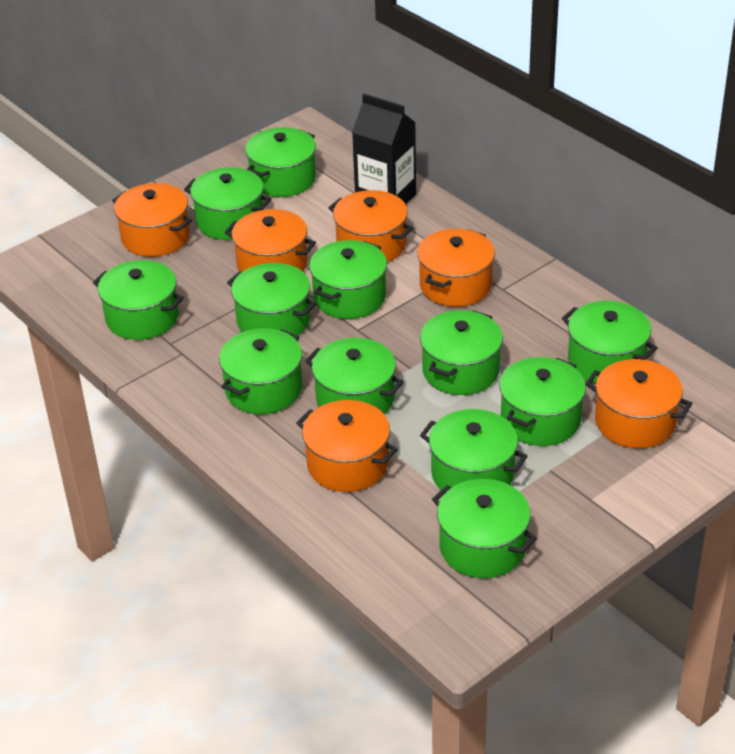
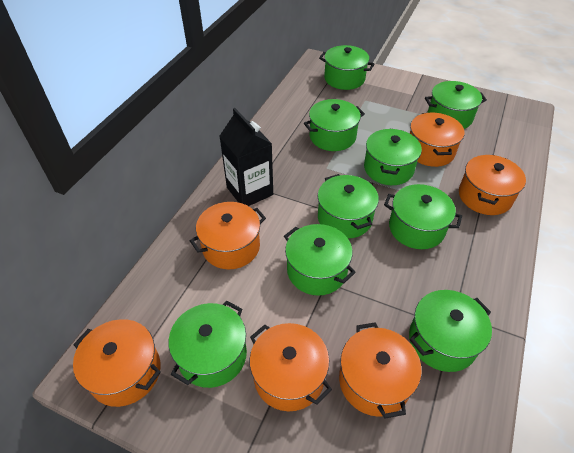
green pot: 12 -> 9

